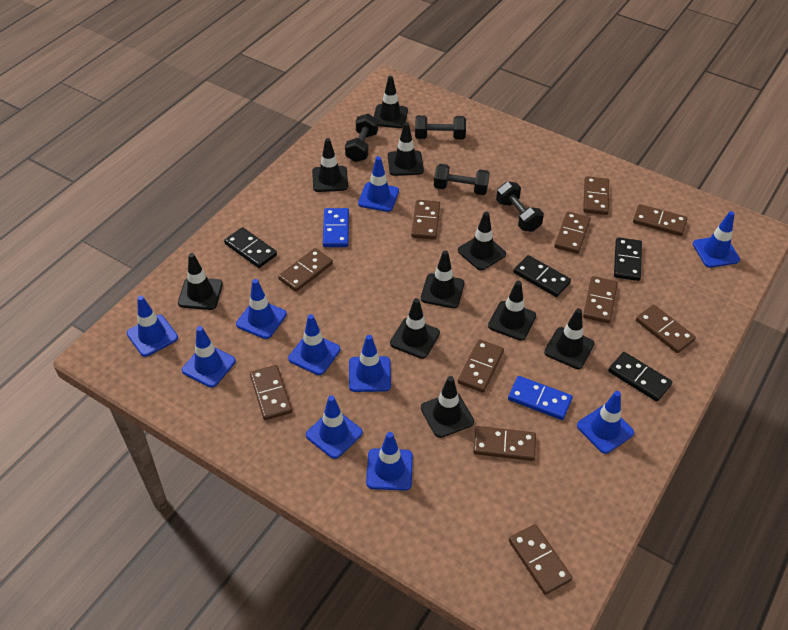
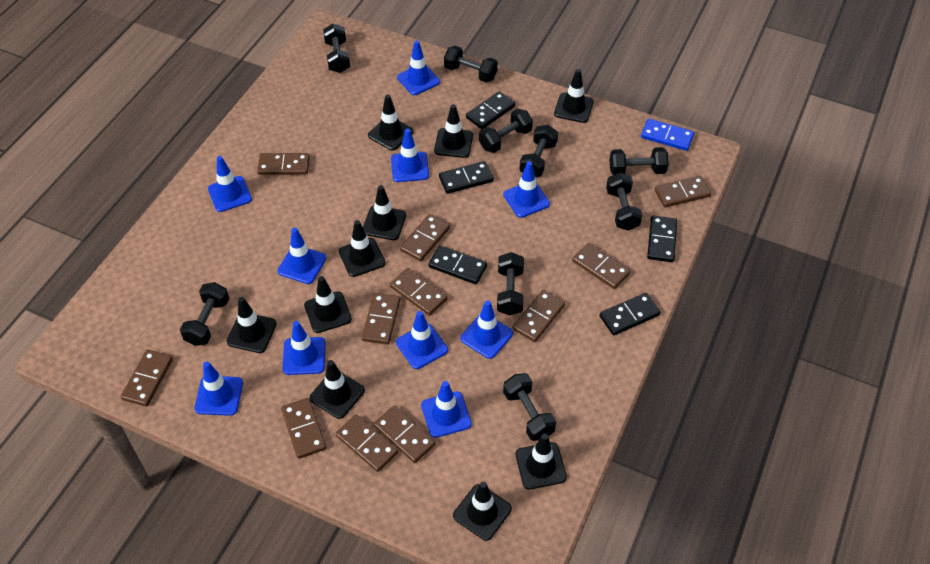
black domino: 4 -> 5
black dumbbell: 4 -> 9
blue domino: 2 -> 1

